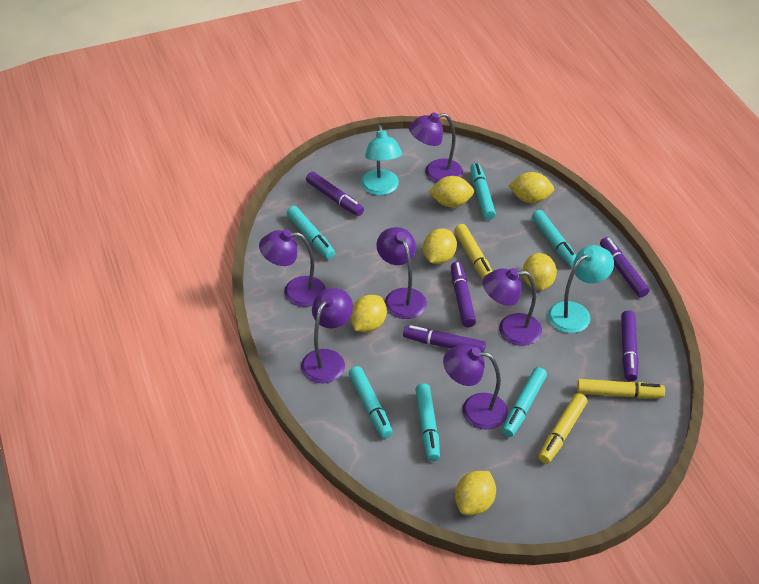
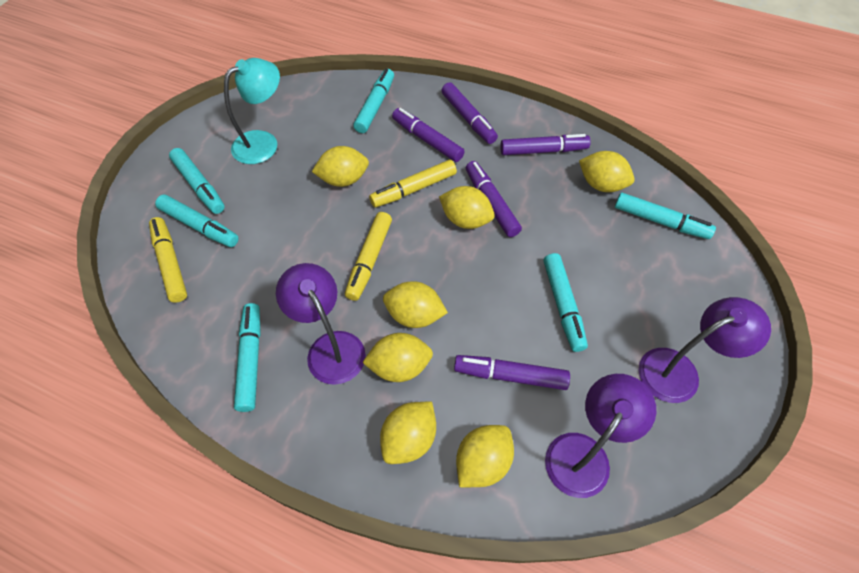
purple lamp: 6 -> 3
turquoise lamp: 2 -> 1
yellow lemon: 6 -> 7

